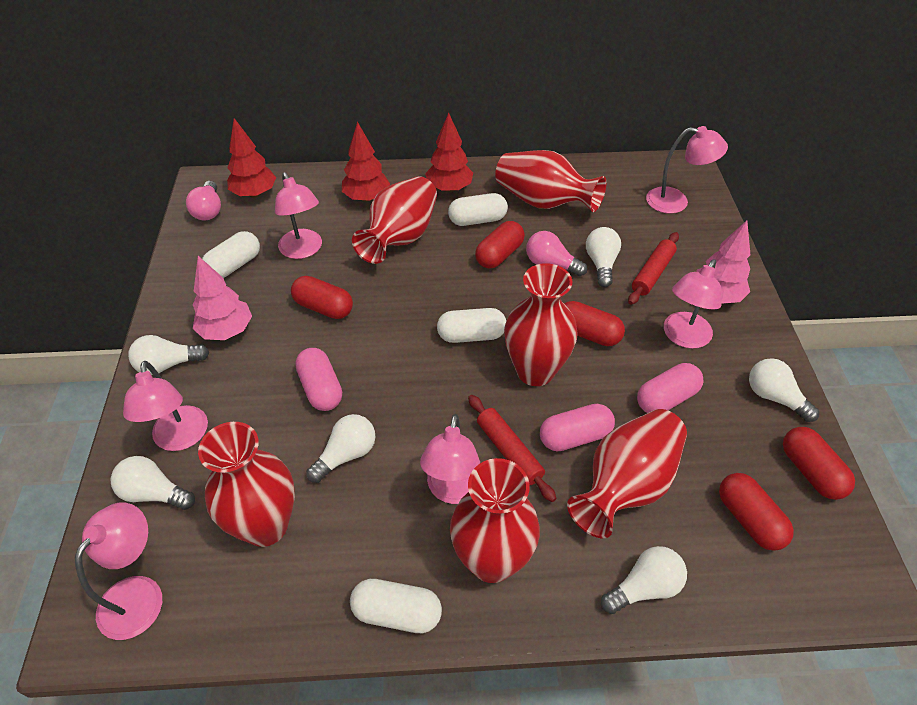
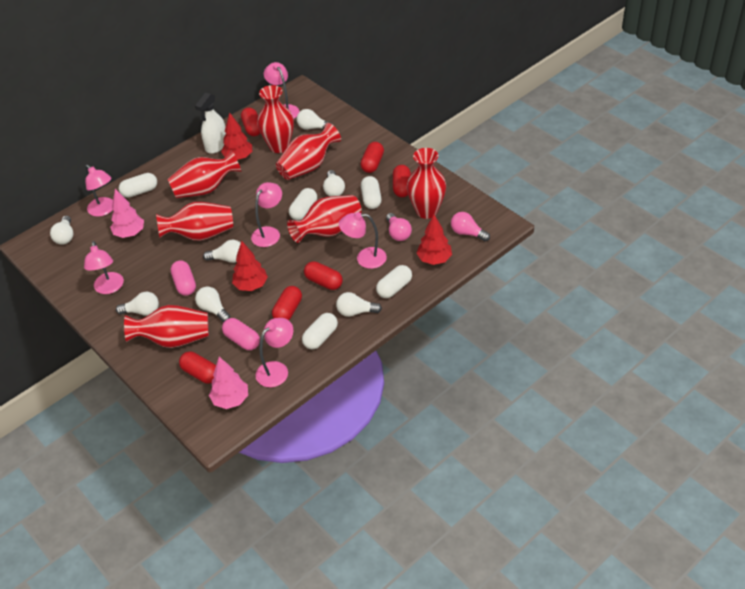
pink capsule: 3 -> 2
red capsule: 5 -> 6
red rolling pin: 2 -> 0
red vase: 6 -> 7
white capsule: 4 -> 5
white light bulb: 6 -> 7
white spray bottle: 0 -> 1

